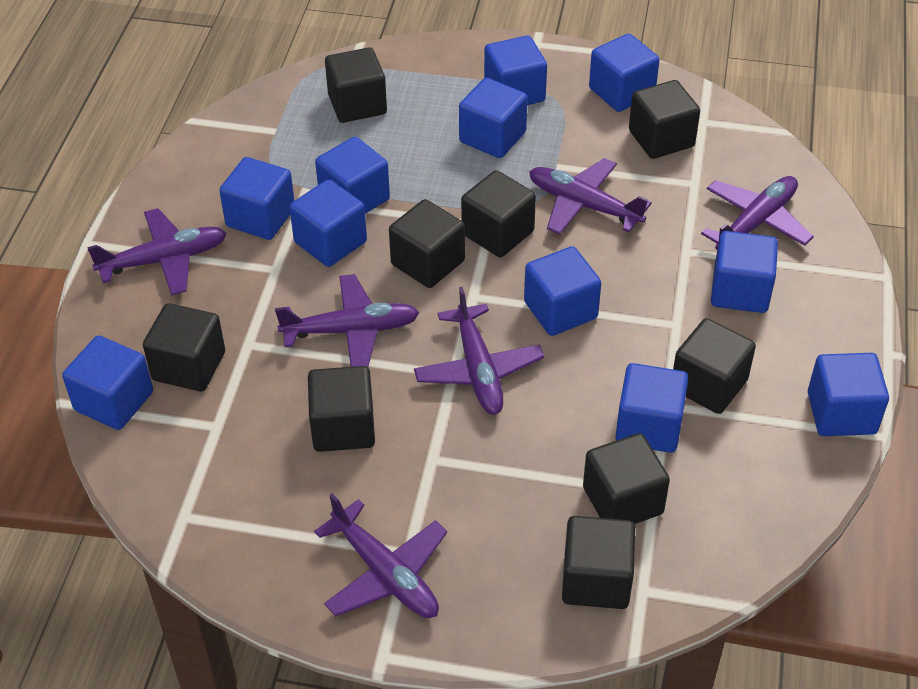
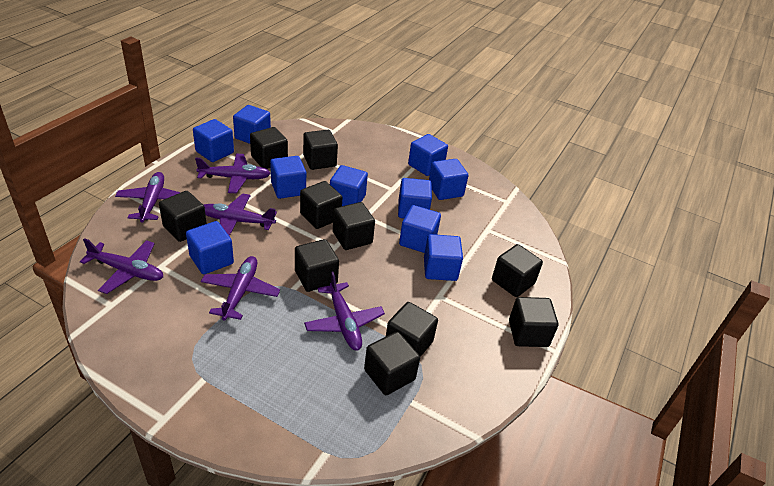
black cube: 9 -> 10
blue cube: 11 -> 10

